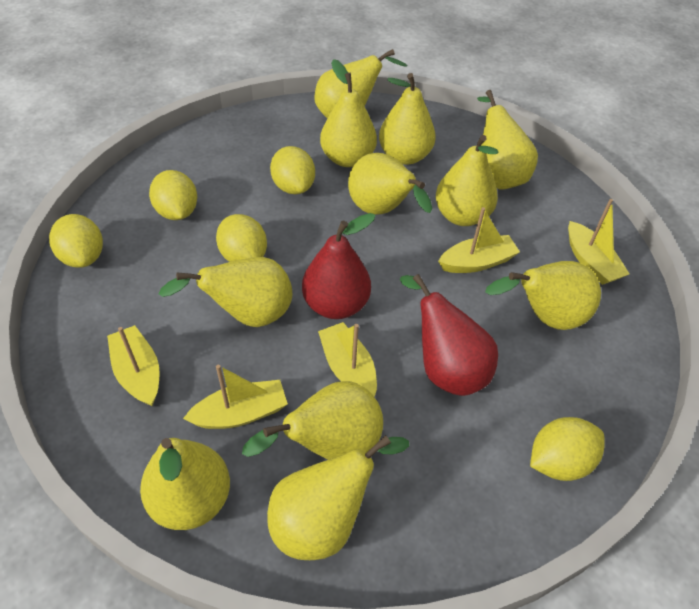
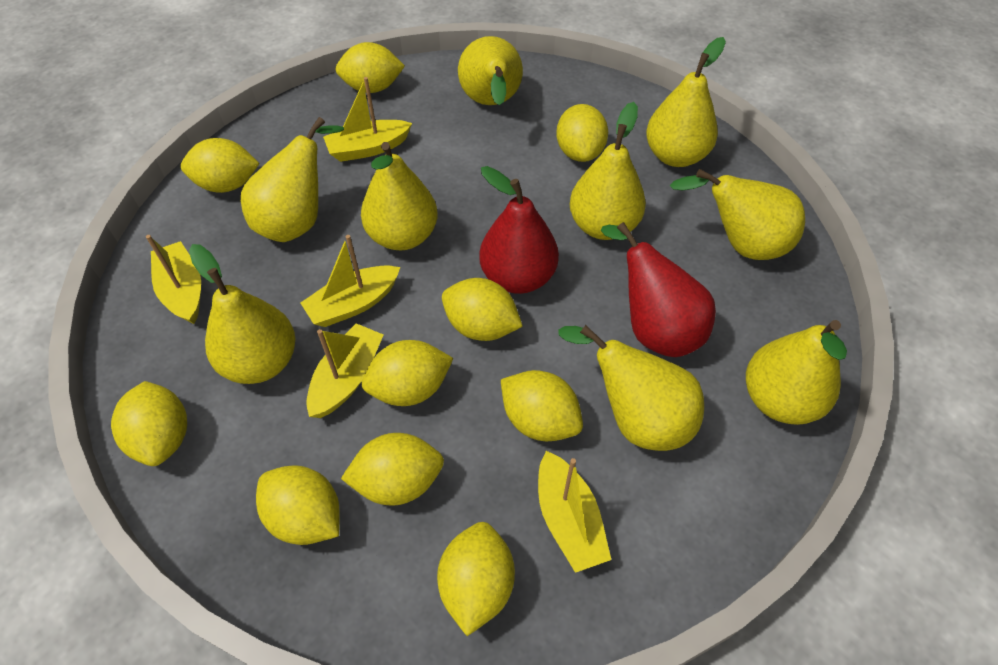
yellow lemon: 5 -> 10
yellow pear: 11 -> 9

